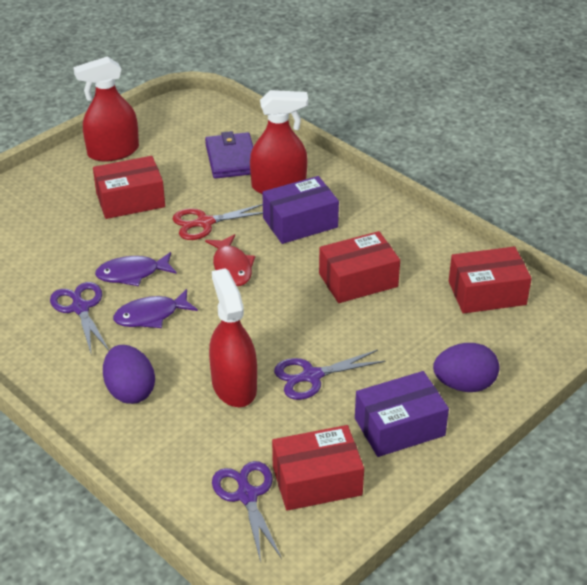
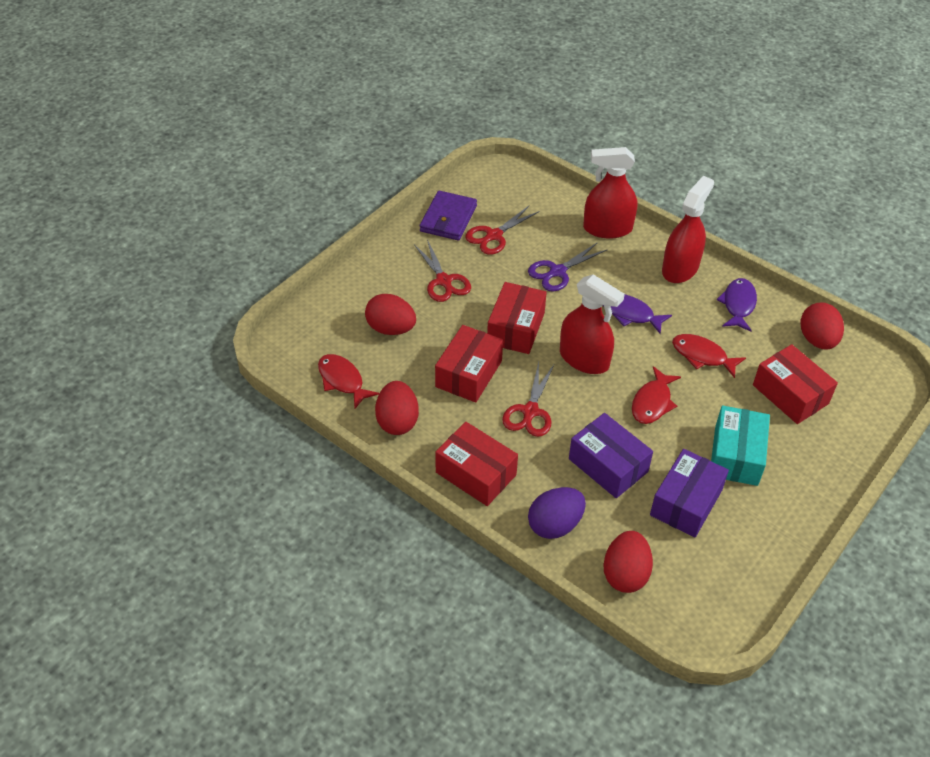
purple egg: 2 -> 1
purple scissors: 3 -> 1
red egg: 0 -> 4
red fish: 1 -> 3
red scissors: 1 -> 3
turquoise box: 0 -> 1

